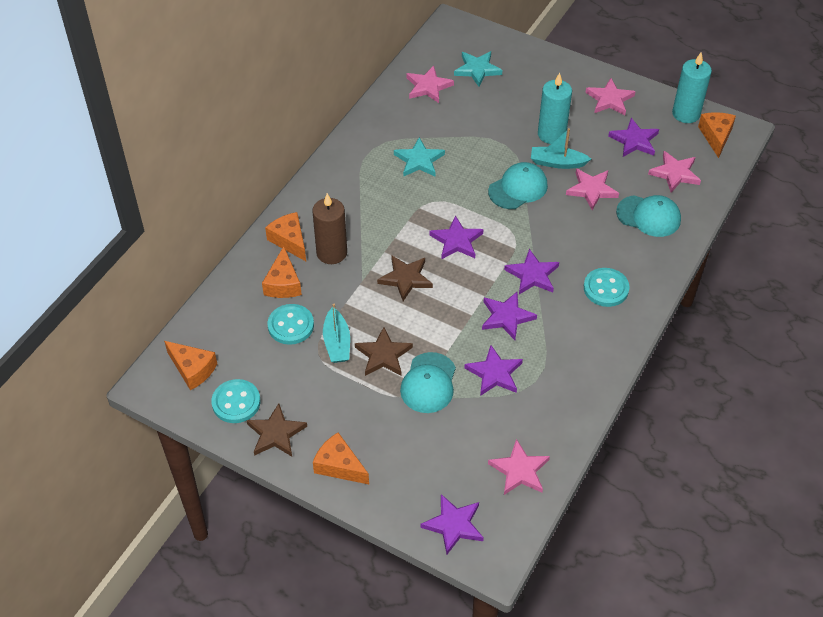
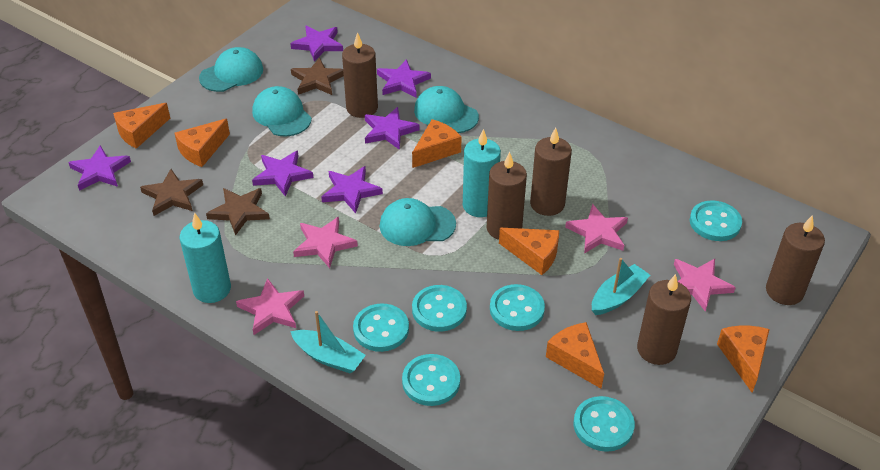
brown candle: 1 -> 5
orange cheese: 5 -> 6
pink star: 5 -> 4
turquoise button: 3 -> 6
turquoise cap: 3 -> 4
turquoise star: 2 -> 0

